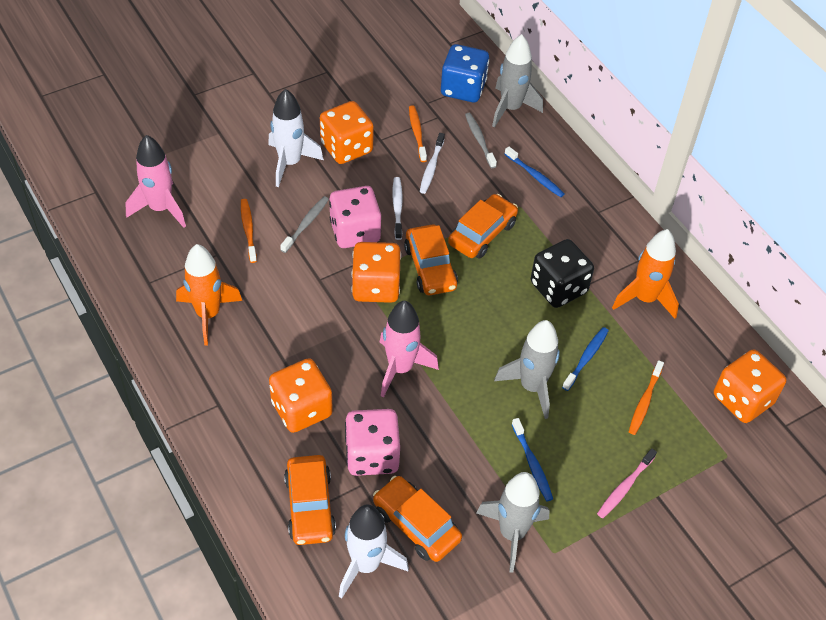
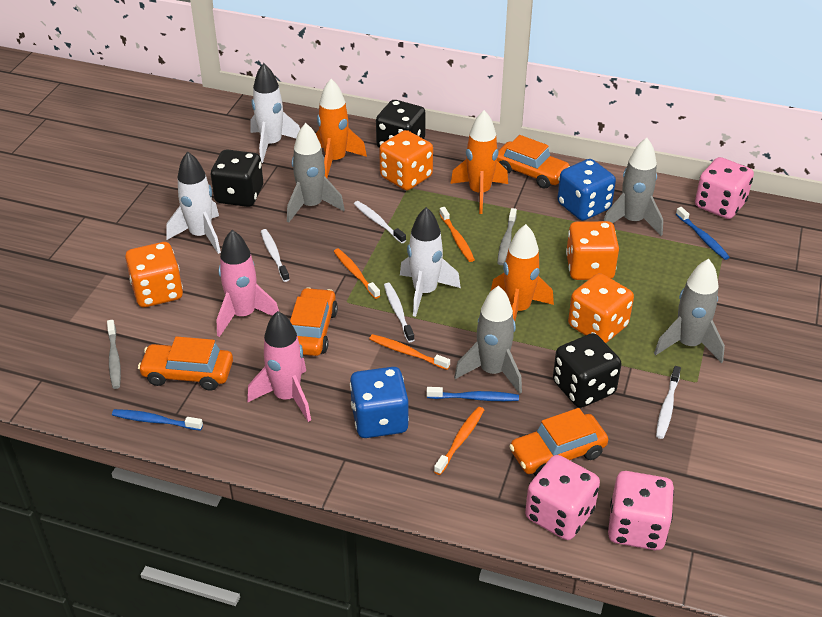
black dice: 1 -> 3
blue dice: 1 -> 2
grey rocket: 3 -> 4
orange rocket: 2 -> 3
orange toothbrush: 3 -> 4
pink dice: 2 -> 3
pink toothbrush: 1 -> 0
white rocket: 2 -> 3
white toothbrush: 2 -> 4

